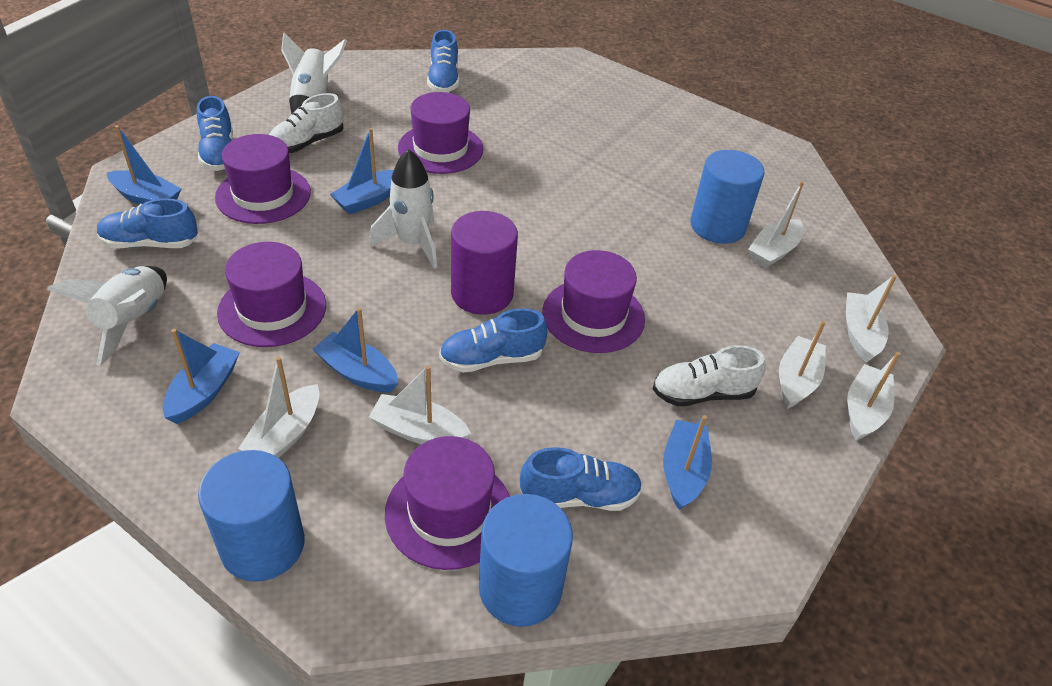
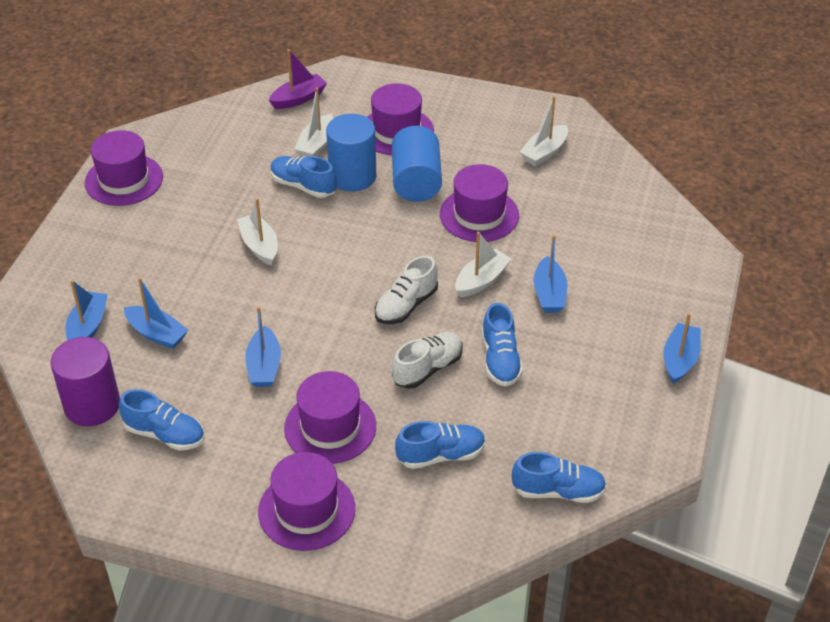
blue cylinder: 3 -> 2
purple boat: 0 -> 1
white boat: 6 -> 4
white rocket: 3 -> 0

